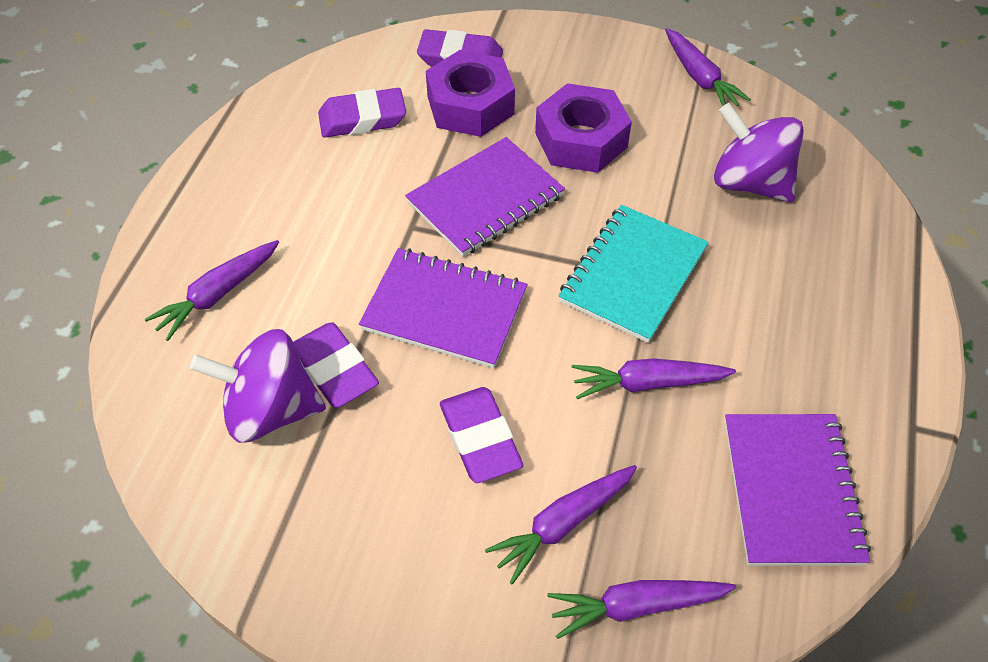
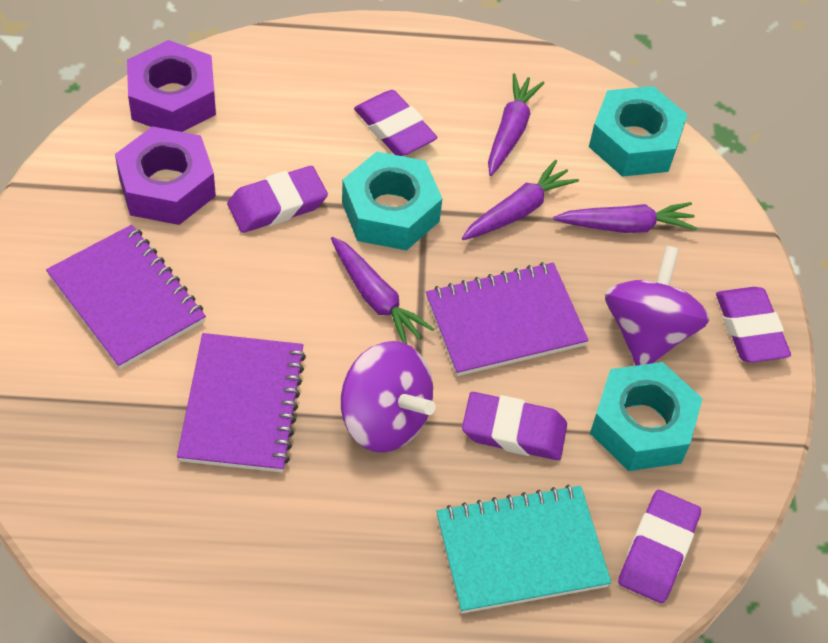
purple carrot: 5 -> 4
purple eraser: 4 -> 5
turquoise nut: 0 -> 3

